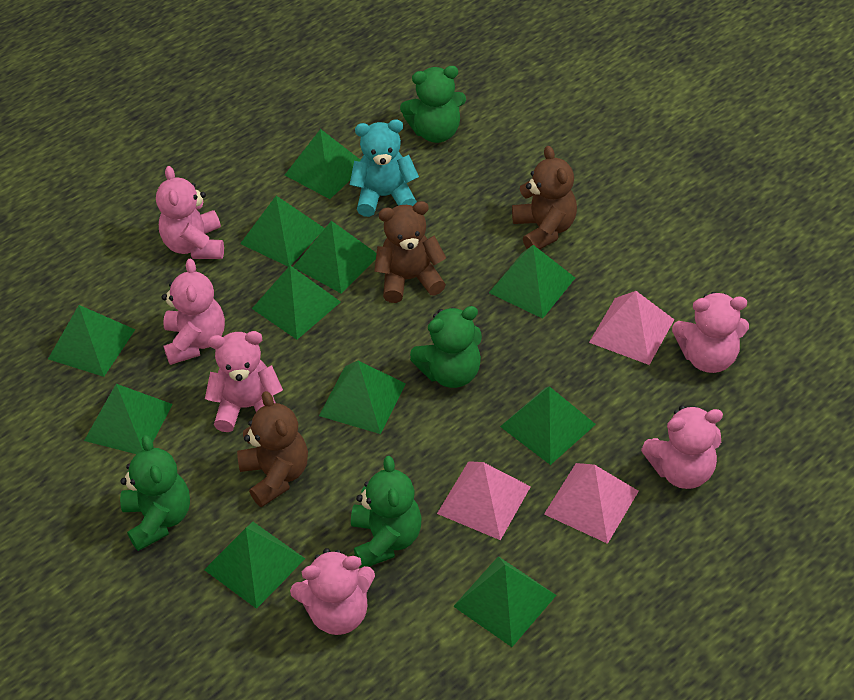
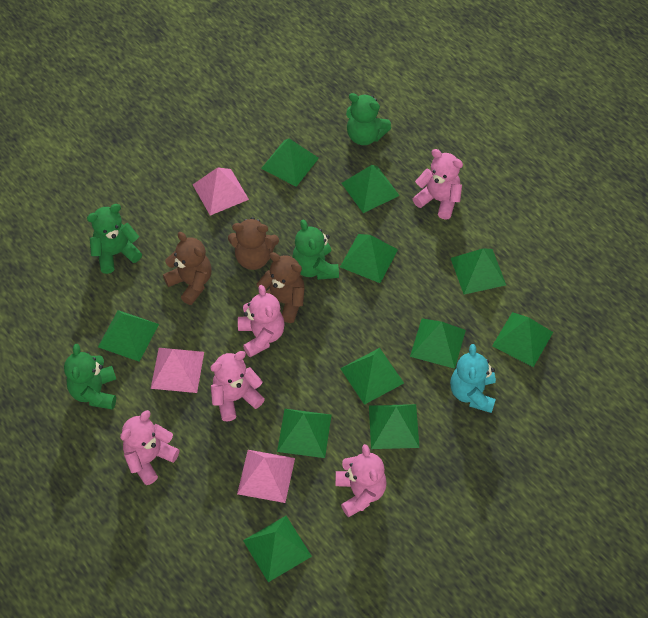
pink teddy bear: 6 -> 5

